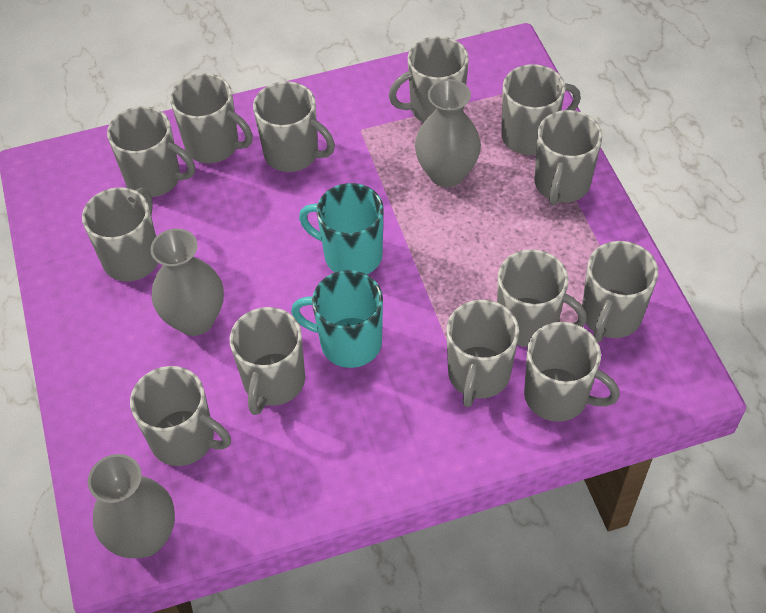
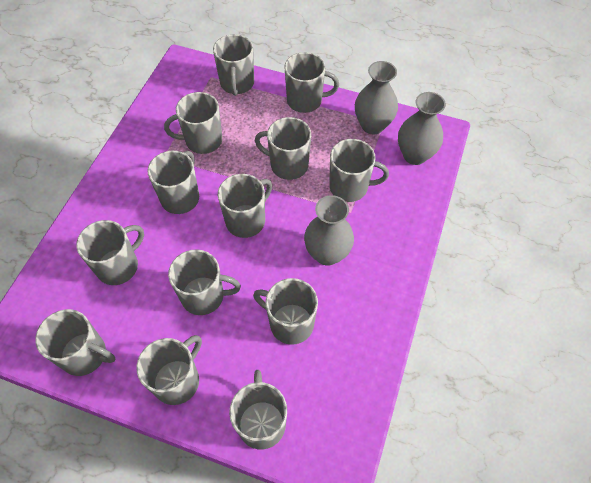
turquoise mug: 2 -> 0

